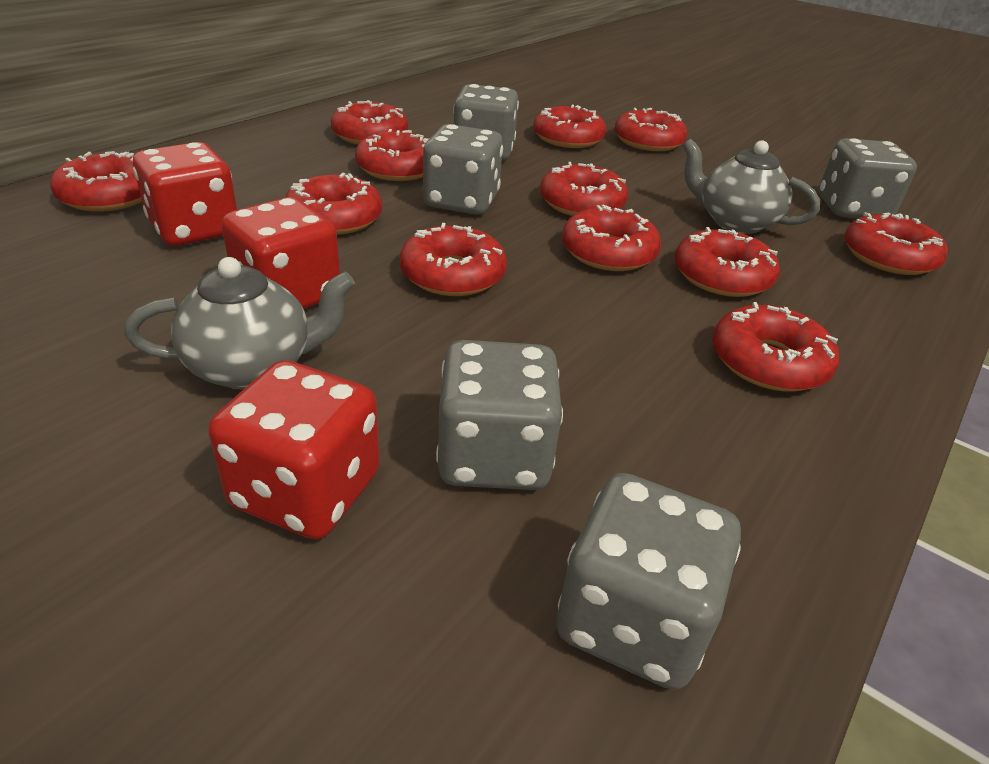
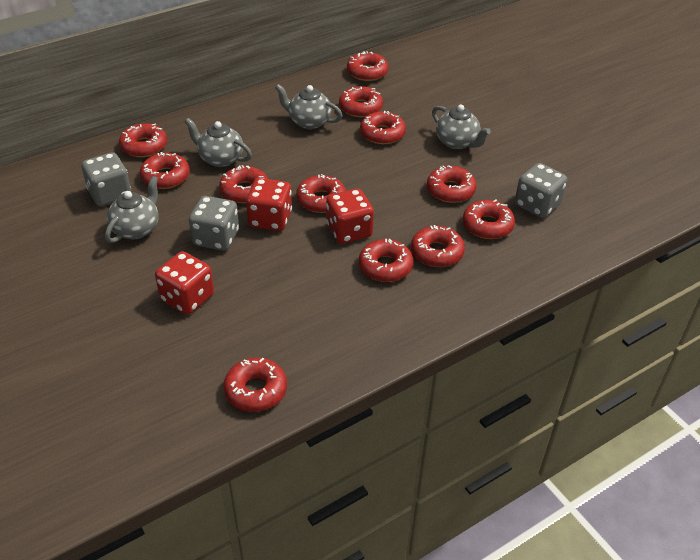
grey dice: 5 -> 3
grey teapot: 2 -> 4

